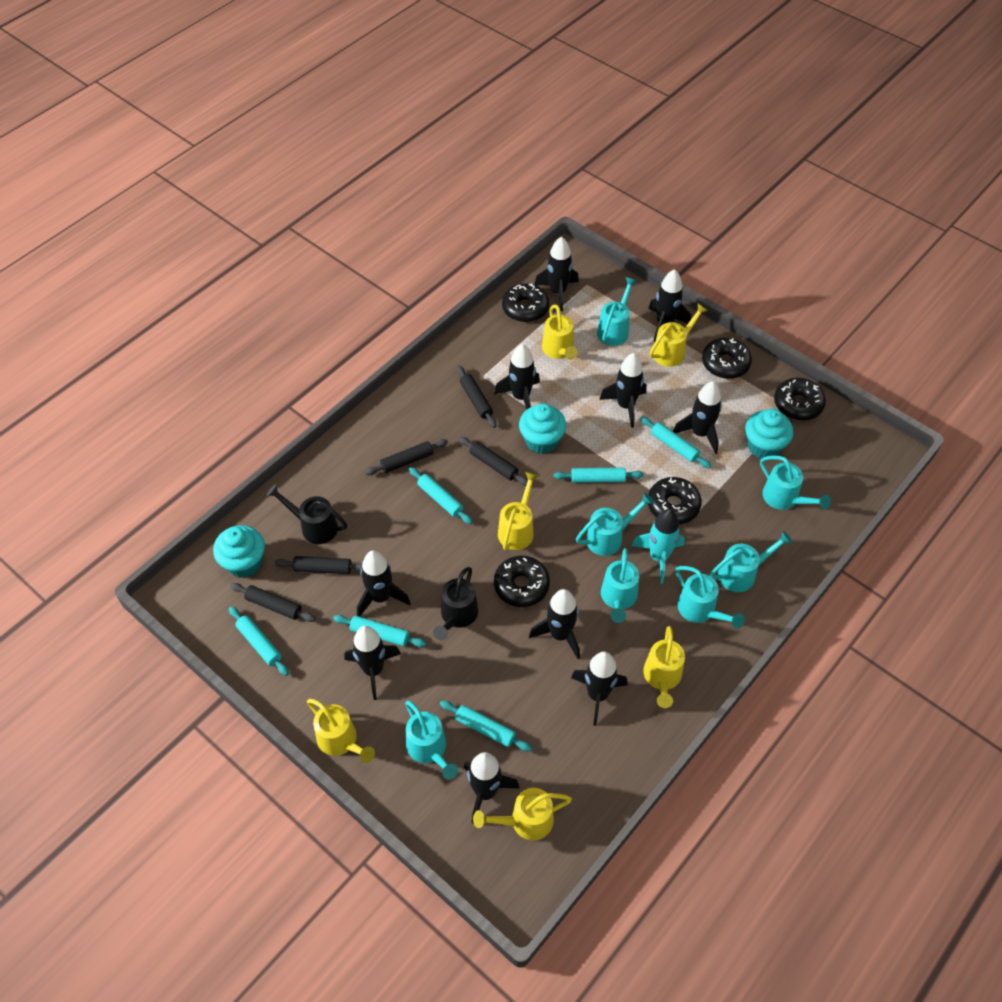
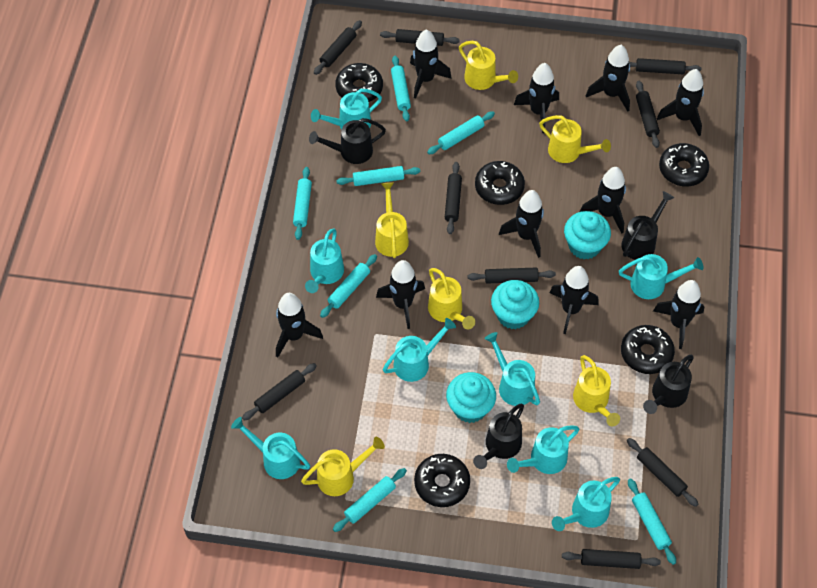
black rolling pin: 5 -> 9
black watering can: 2 -> 4
turquoise rocket: 1 -> 0
turquoise rolling pin: 6 -> 7
turquoise watering can: 7 -> 8

